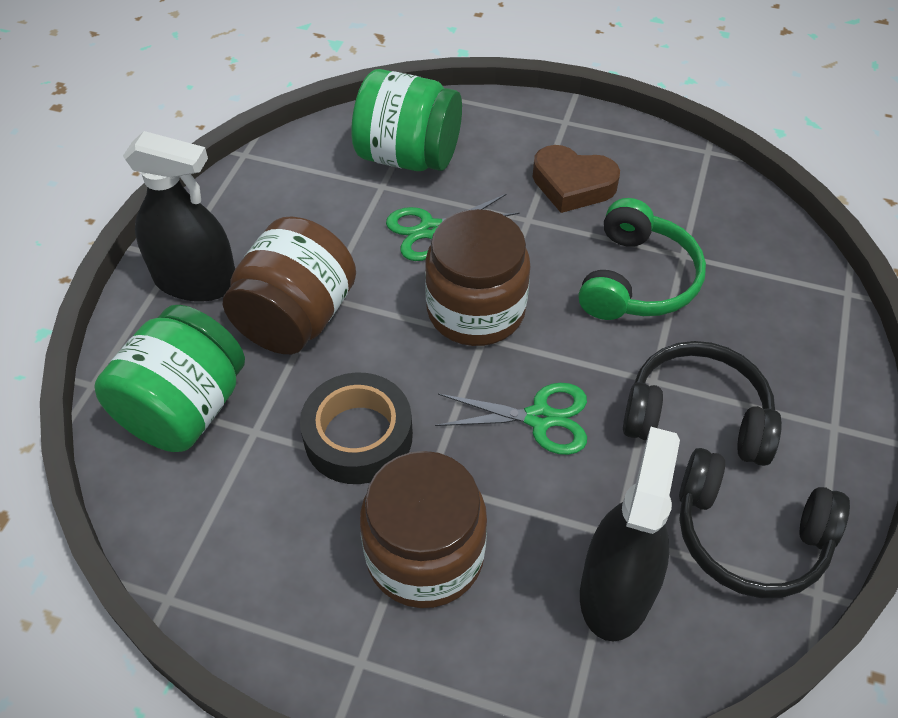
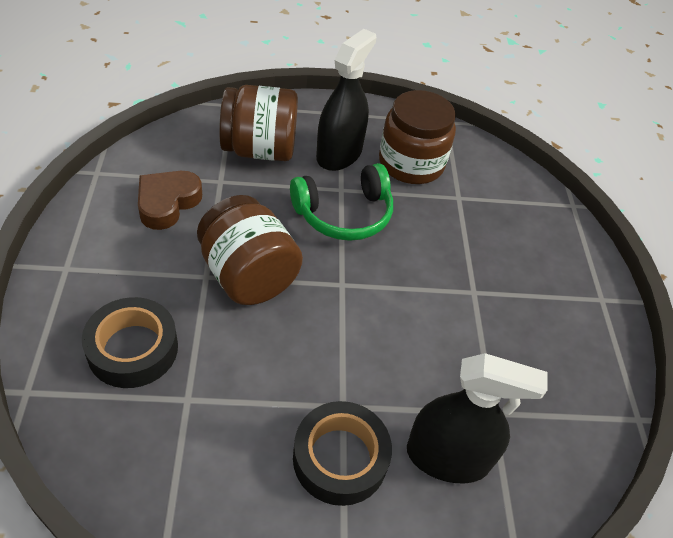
black headphones: 2 -> 0
black tape: 1 -> 2
green jar: 2 -> 0
green scissors: 2 -> 0

